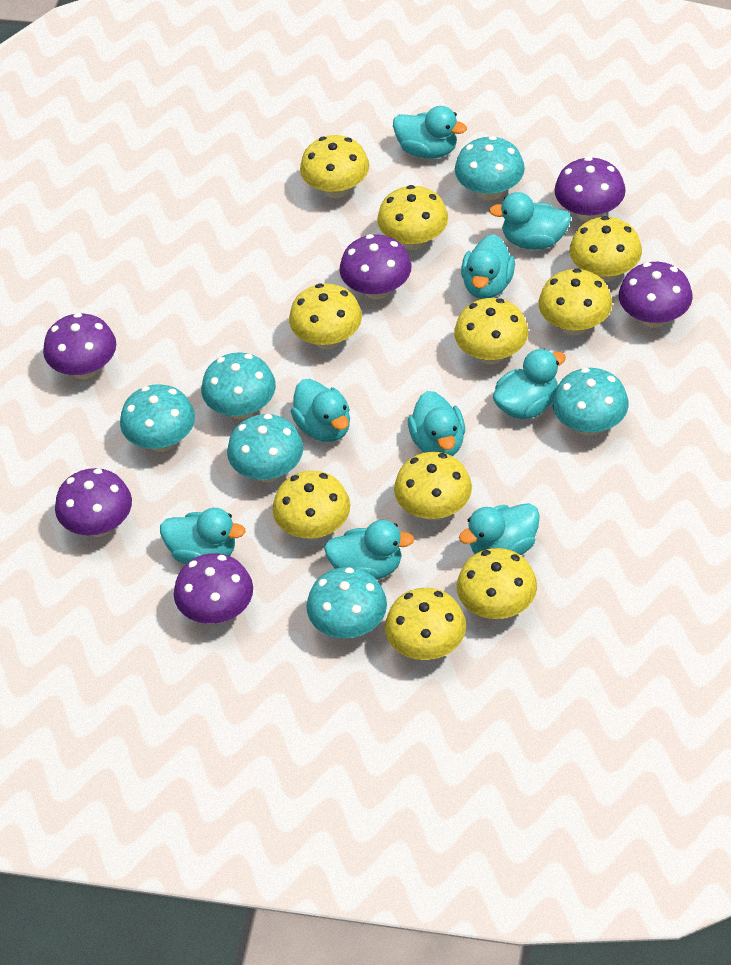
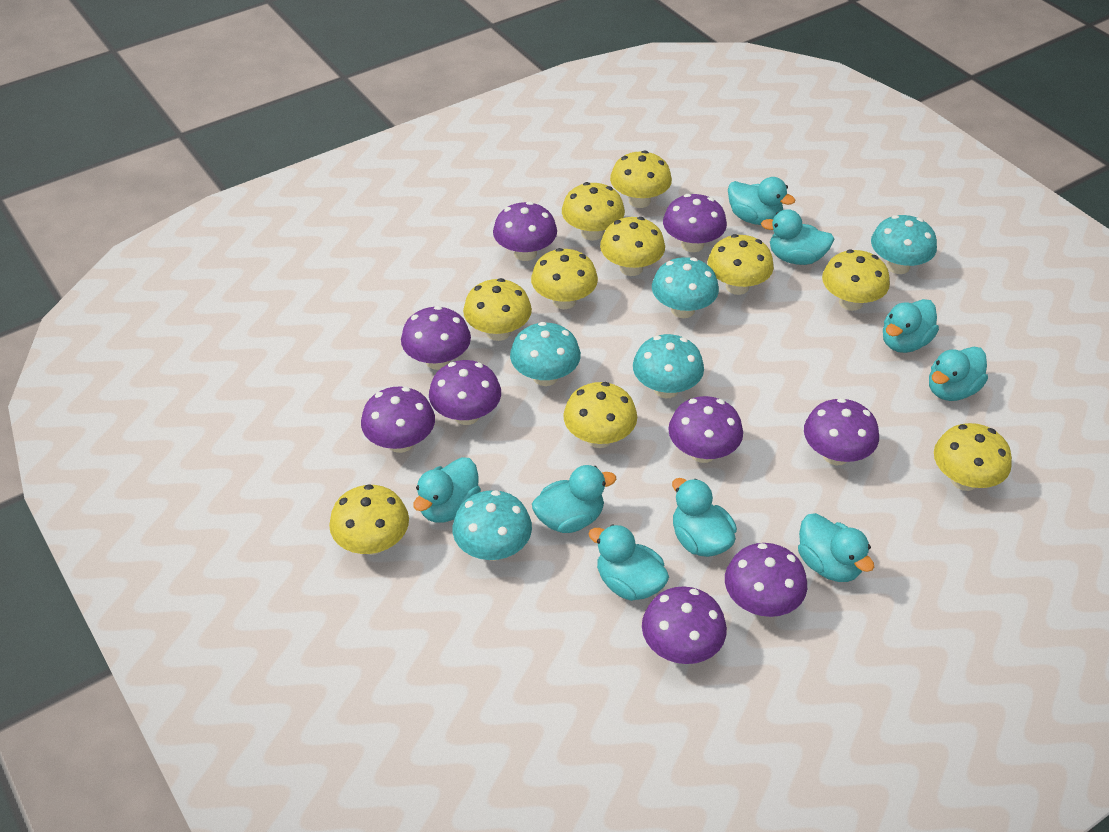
purple mushroom: 6 -> 9
turquoise mushroom: 6 -> 5

